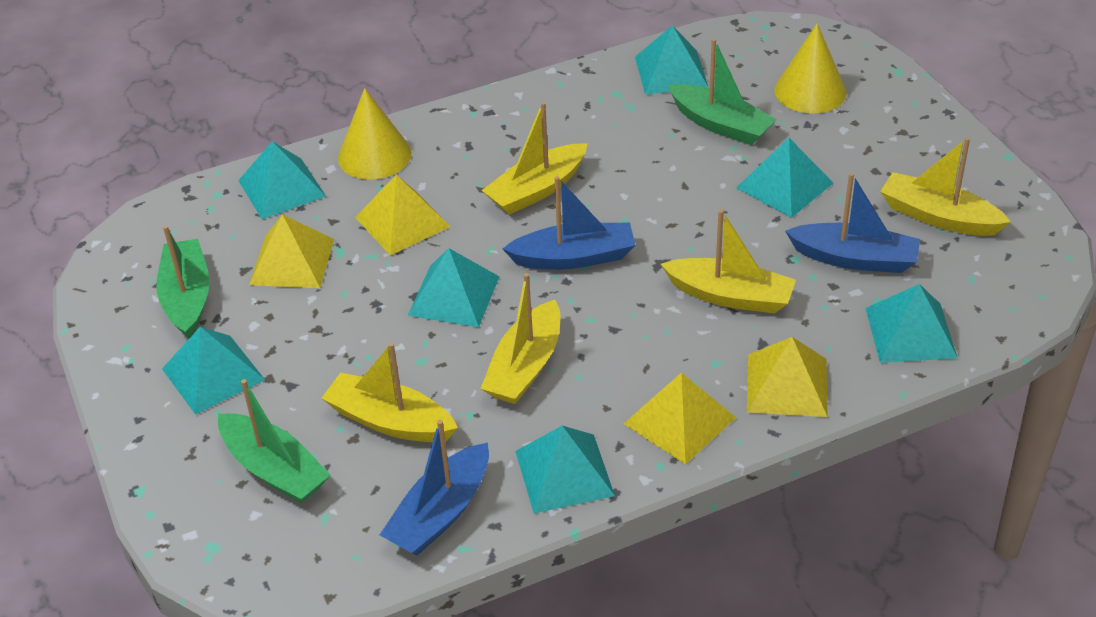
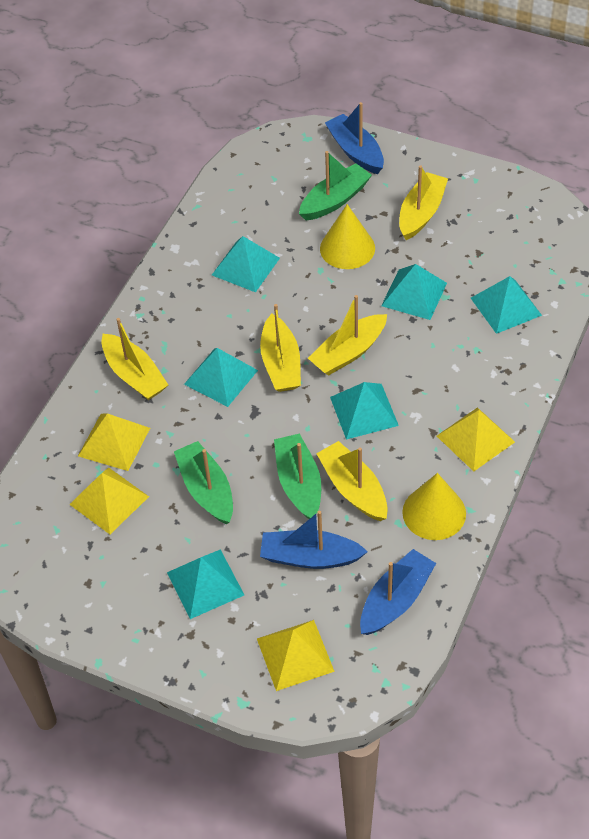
turquoise pyramid: 7 -> 6

